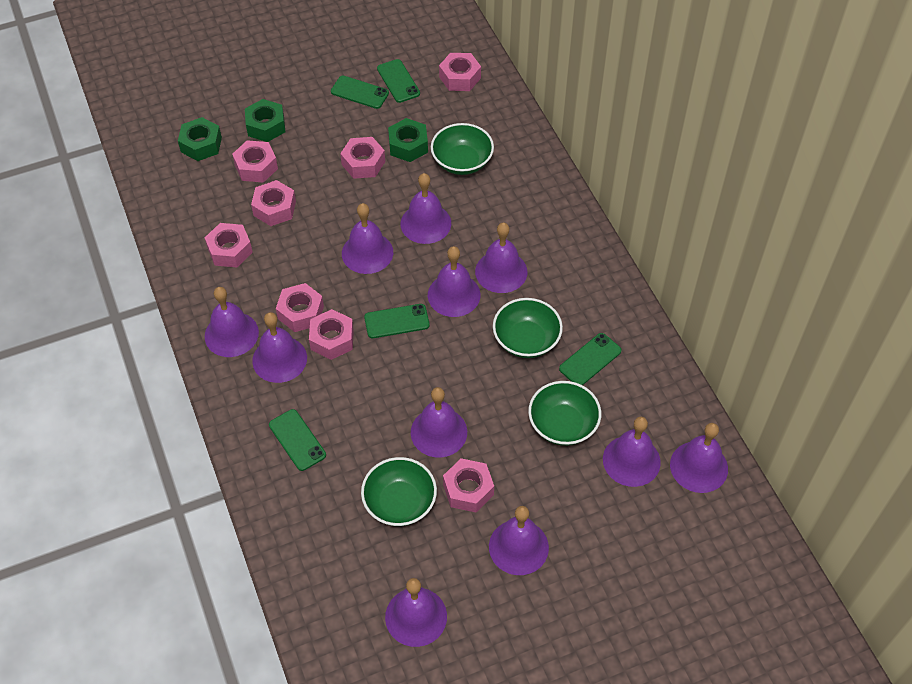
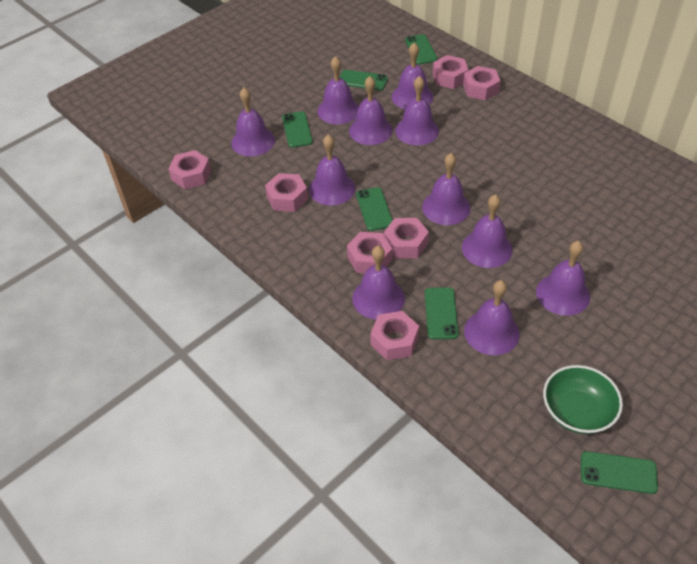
green bowl: 4 -> 1
green nut: 3 -> 0
green phone: 5 -> 6
pink nut: 8 -> 7

